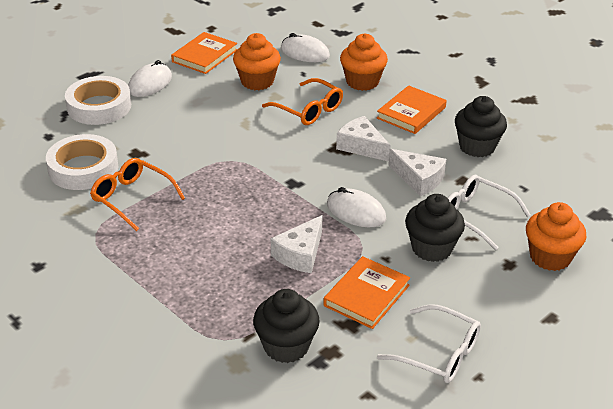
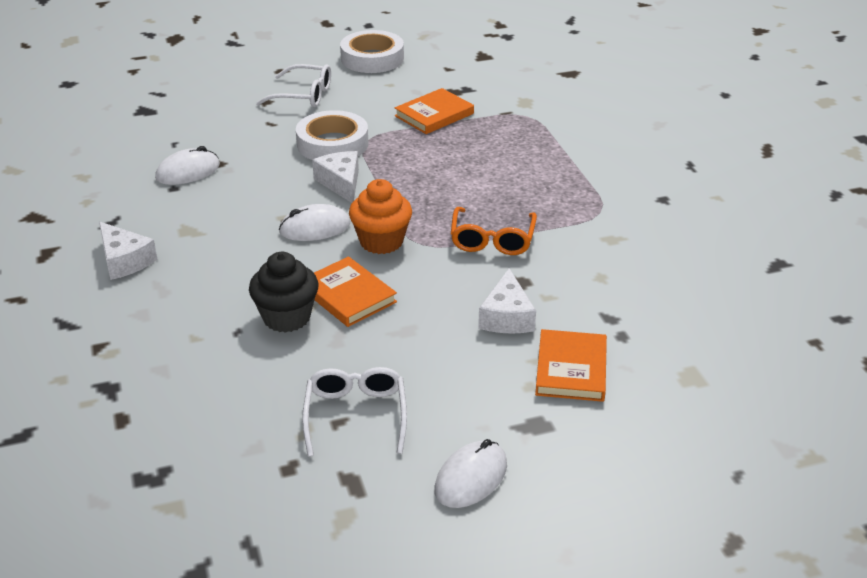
black cupcake: 3 -> 1
orange cupcake: 3 -> 1
orange glasses: 2 -> 1

